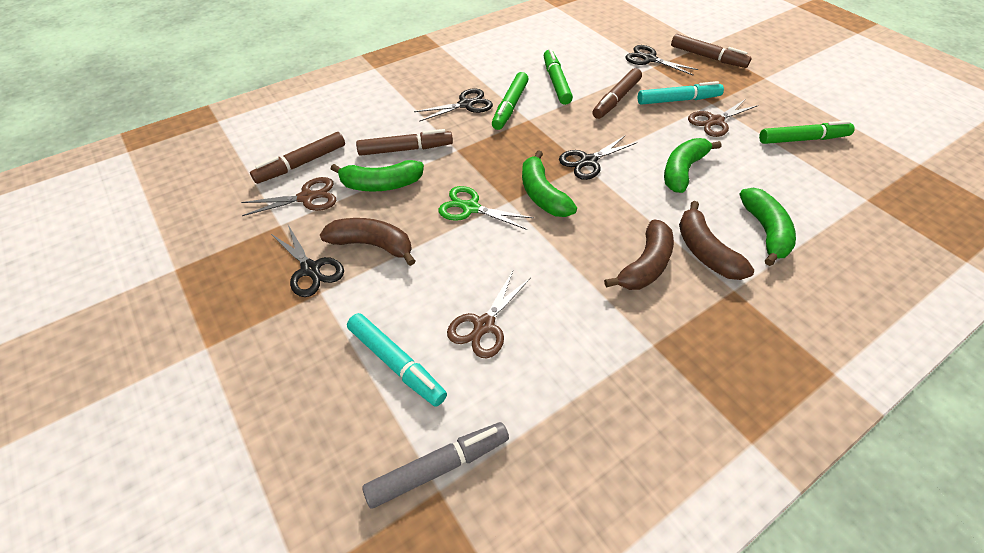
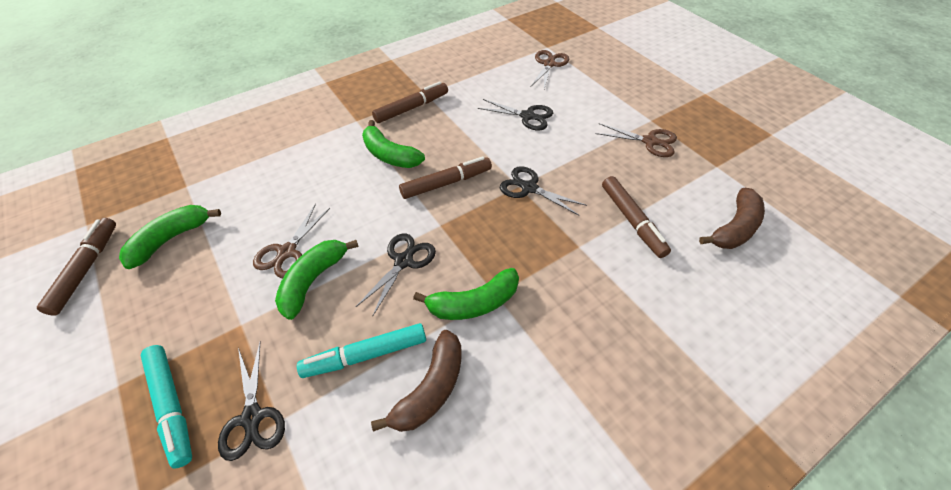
brown banana: 3 -> 2
green marker: 3 -> 0
green scissors: 1 -> 0
grey marker: 1 -> 0

